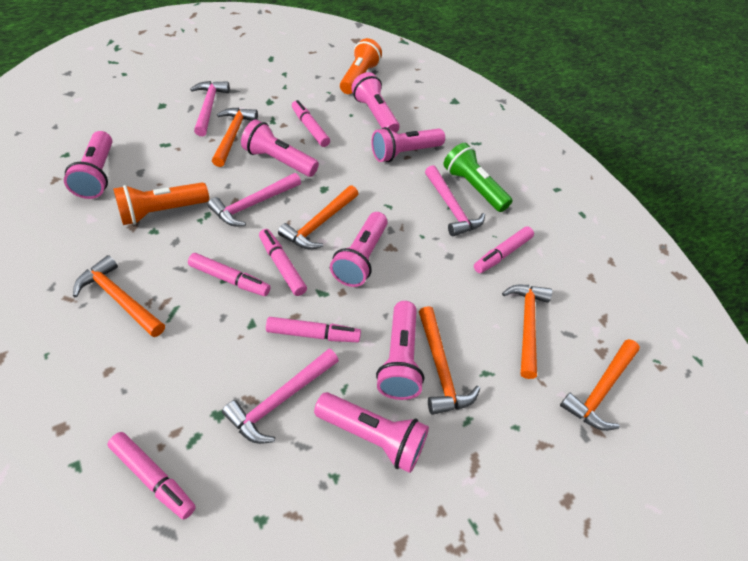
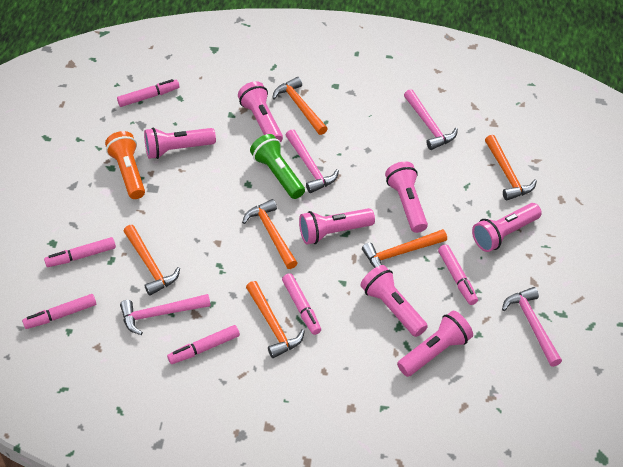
orange flashlight: 2 -> 1

